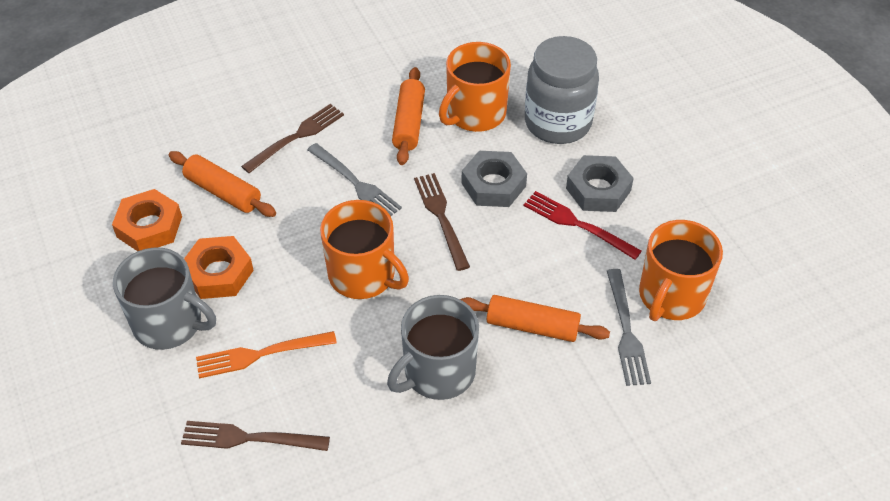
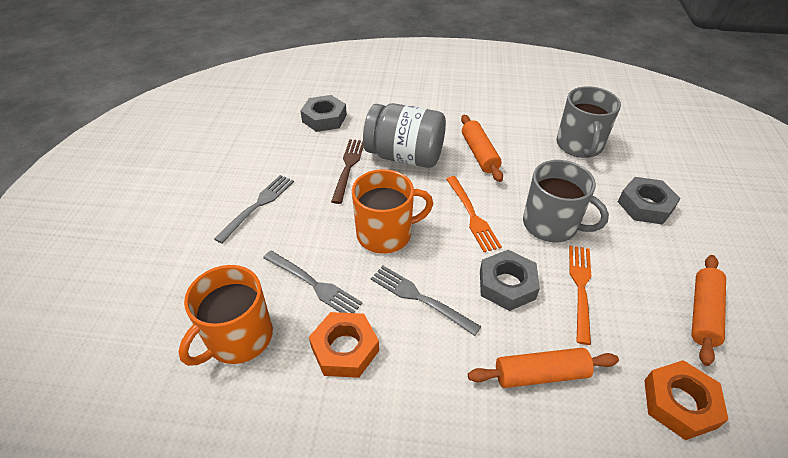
brown fork: 3 -> 1
grey fork: 2 -> 3
grey nut: 2 -> 3
orange fork: 1 -> 2
orange mug: 3 -> 2
red fork: 1 -> 0

